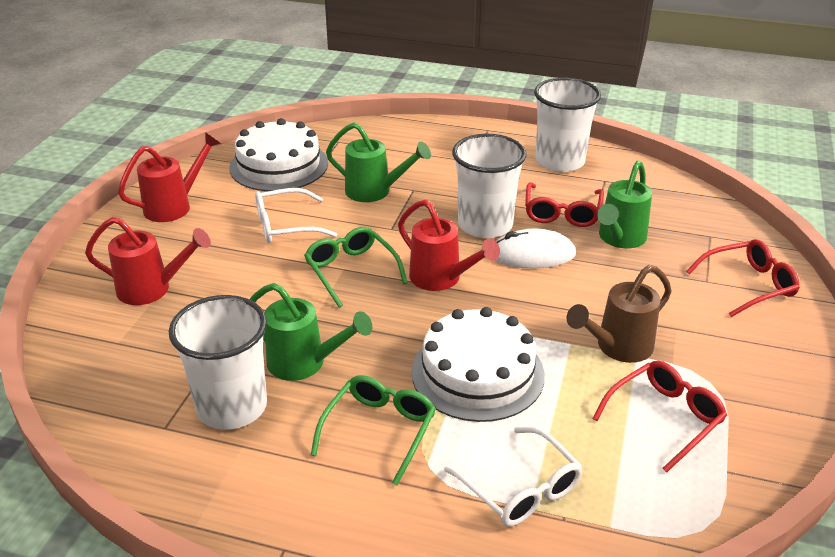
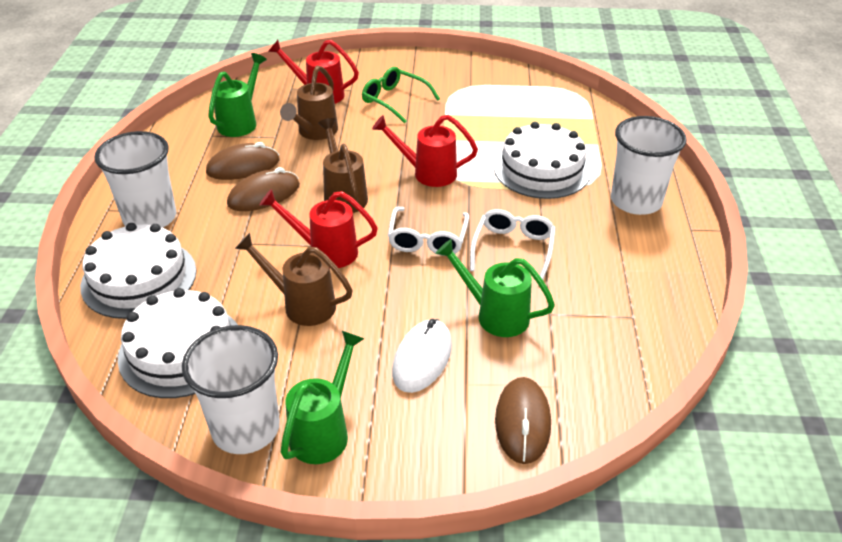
brown mouse: 0 -> 3
brown watering can: 1 -> 3
green glasses: 2 -> 1
red glasses: 3 -> 0
white cake: 2 -> 3

